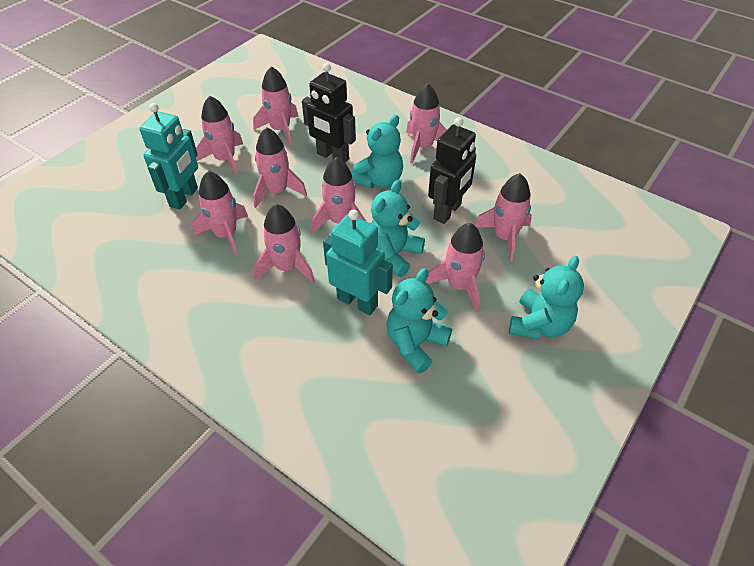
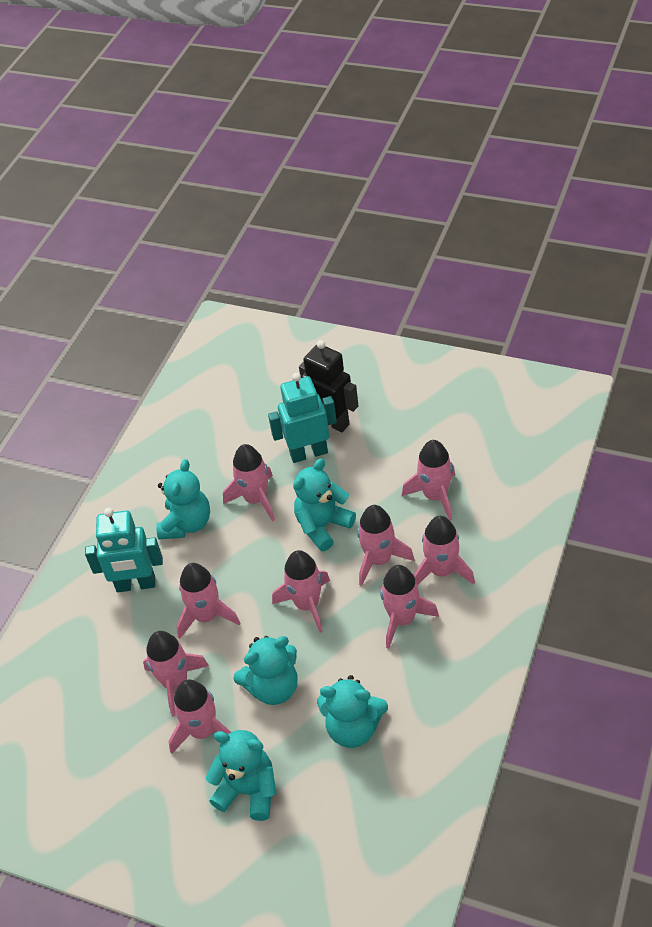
black robot: 2 -> 1
turquoise teddy bear: 4 -> 5

